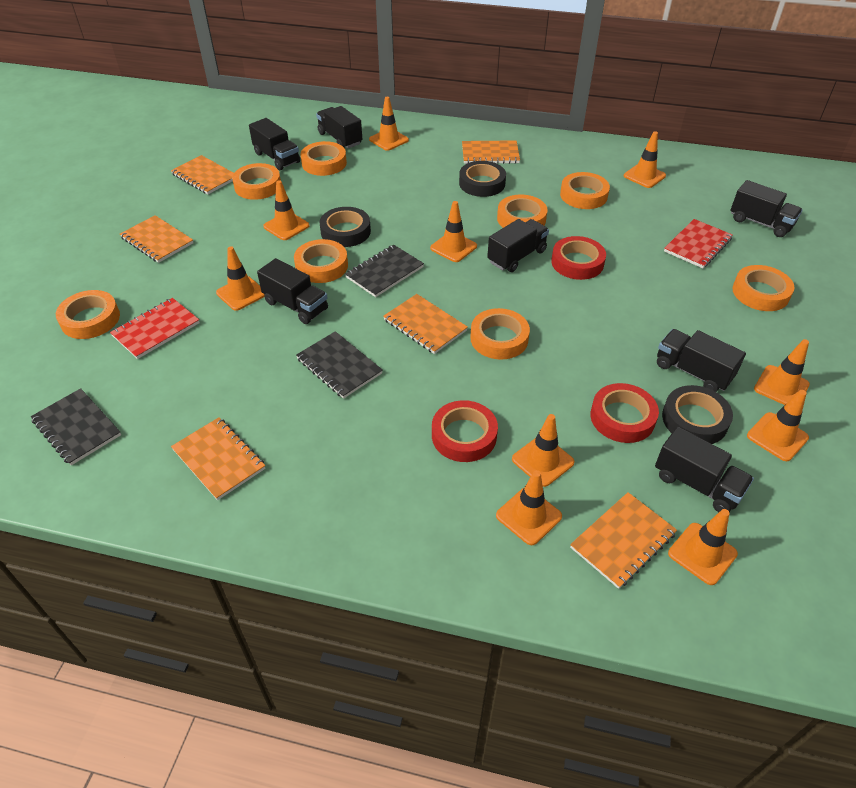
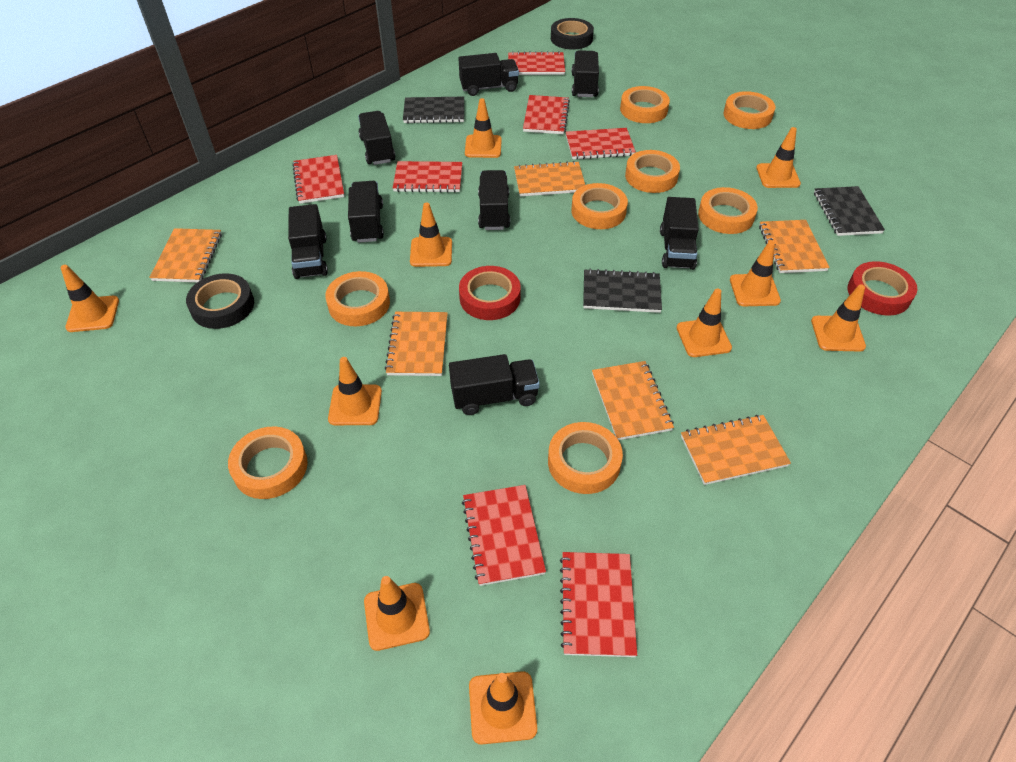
black tape: 3 -> 2
black truck: 7 -> 8
red notebook: 2 -> 7
red tape: 3 -> 2

